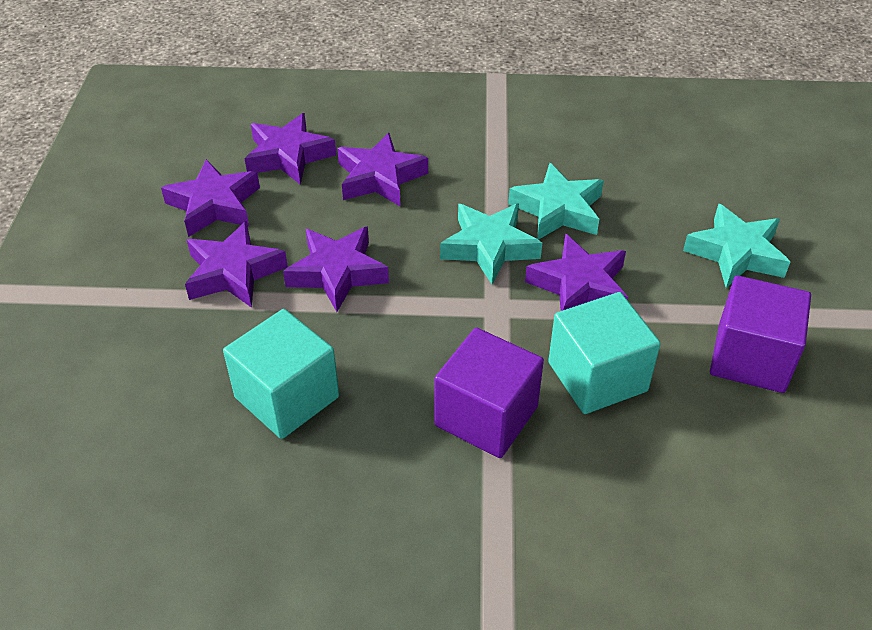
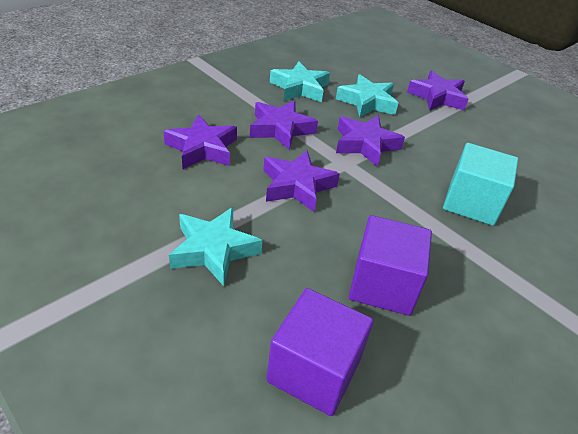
purple star: 6 -> 5
turquoise cube: 2 -> 1

